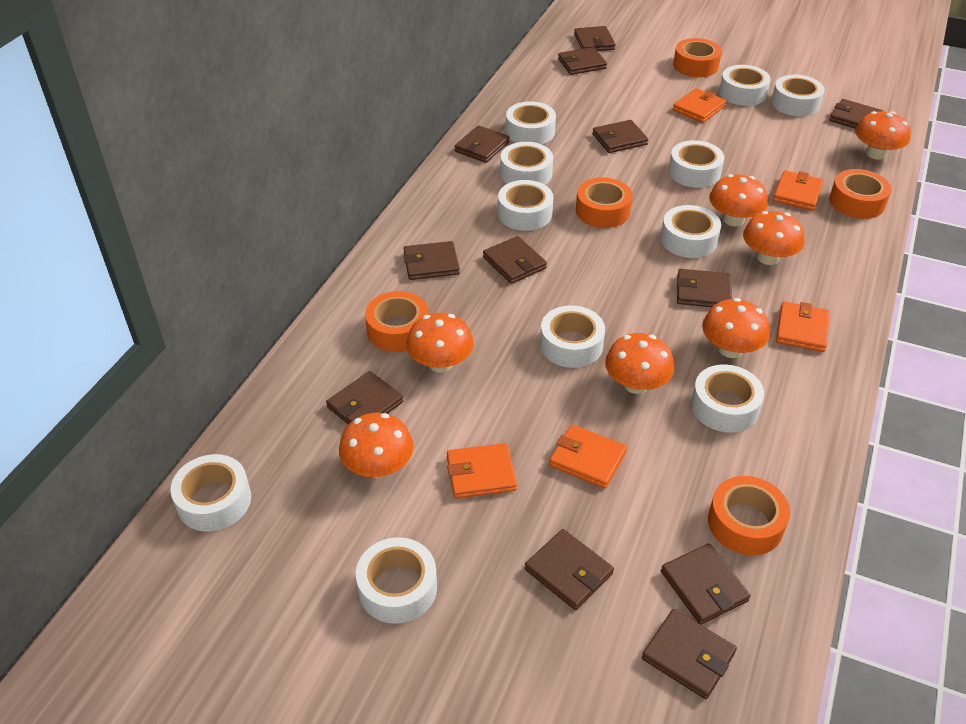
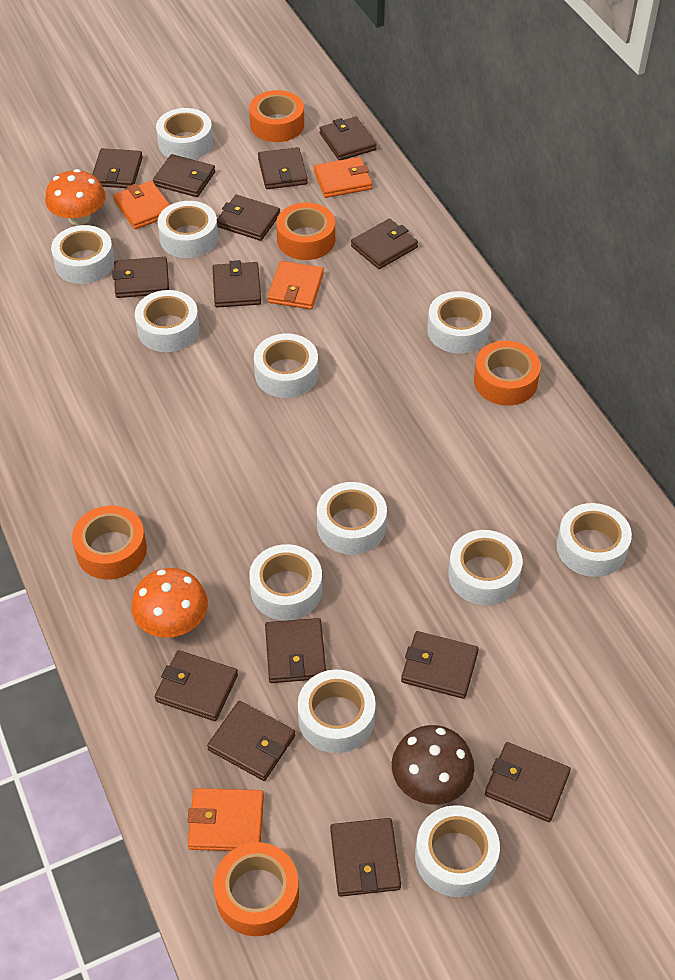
brown mushroom: 0 -> 1
brown wallet: 12 -> 14
orange mushroom: 7 -> 2
orange wallet: 5 -> 4
white tape: 11 -> 12

